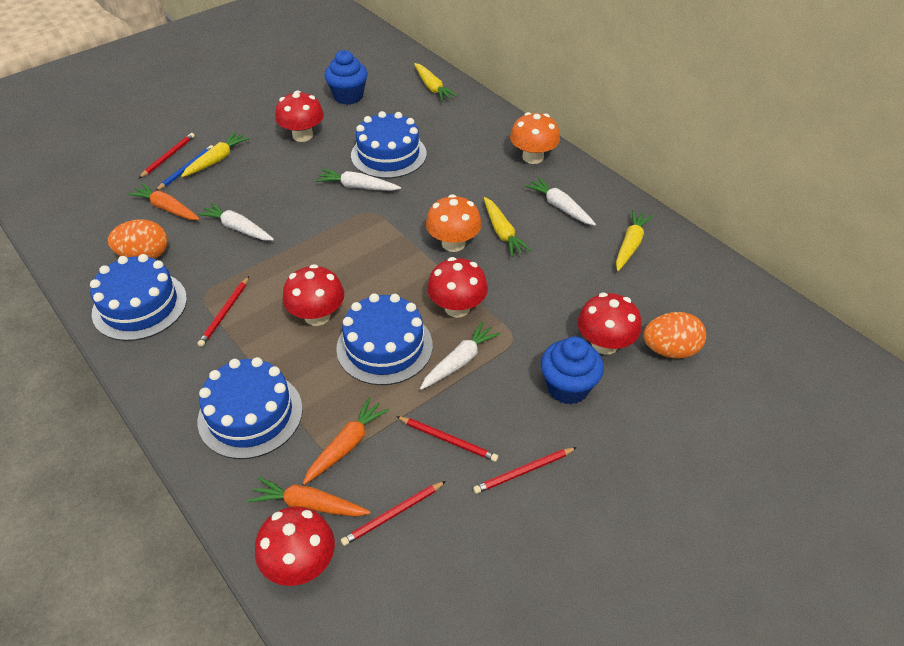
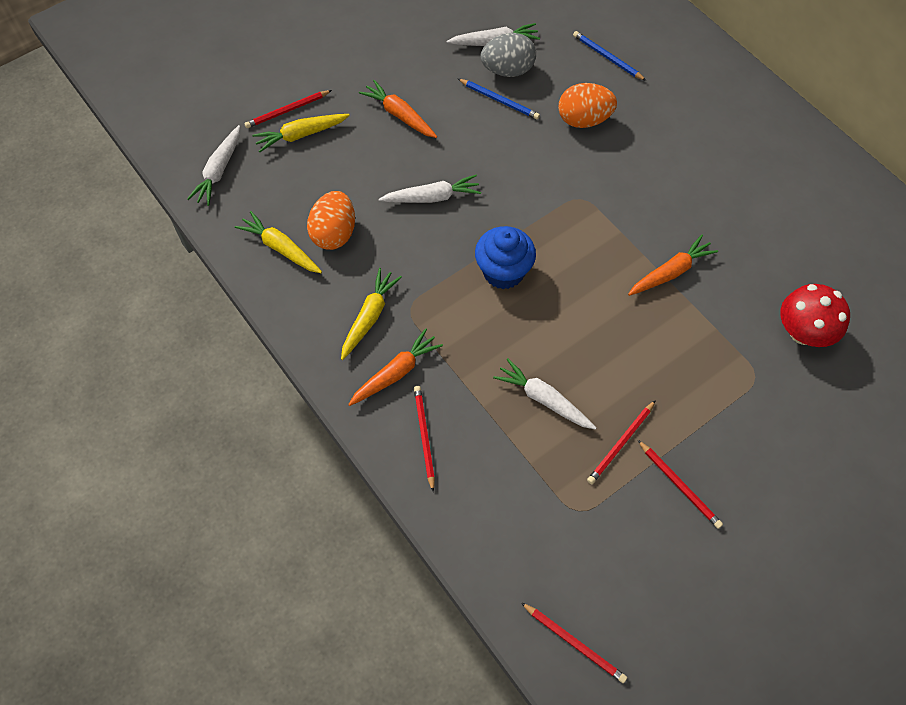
blue cake: 4 -> 0
blue cupcake: 2 -> 1
blue pencil: 1 -> 2
grey egg: 0 -> 1
orange mushroom: 2 -> 0
red mushroom: 5 -> 1
yellow carrot: 4 -> 3

